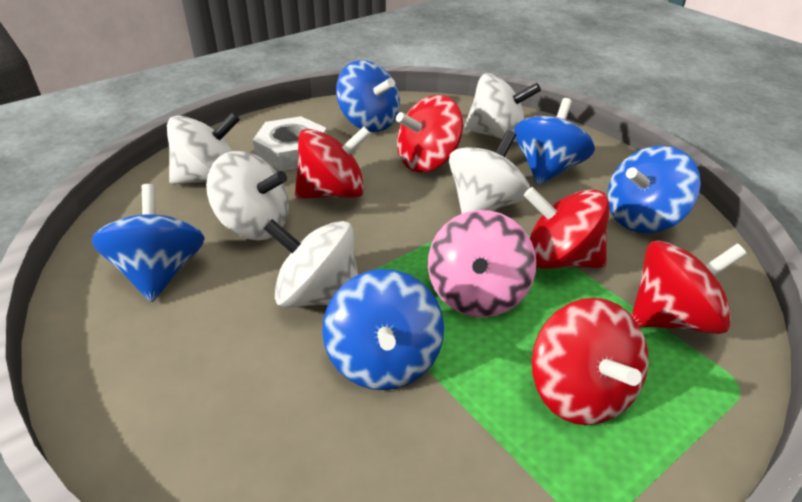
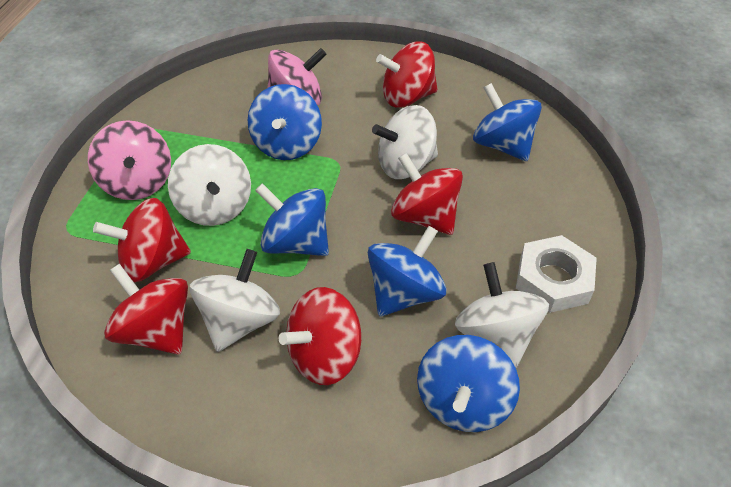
pink spinning top: 1 -> 2
white spinning top: 5 -> 4

